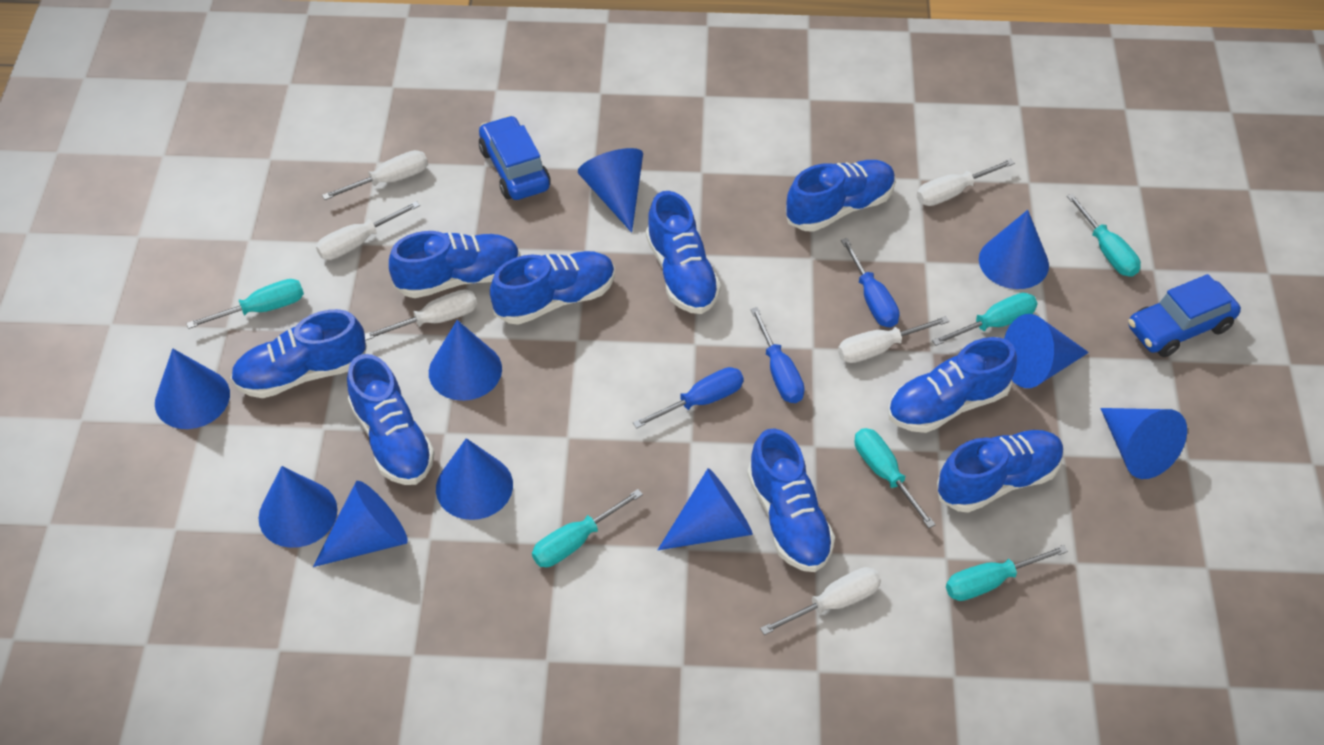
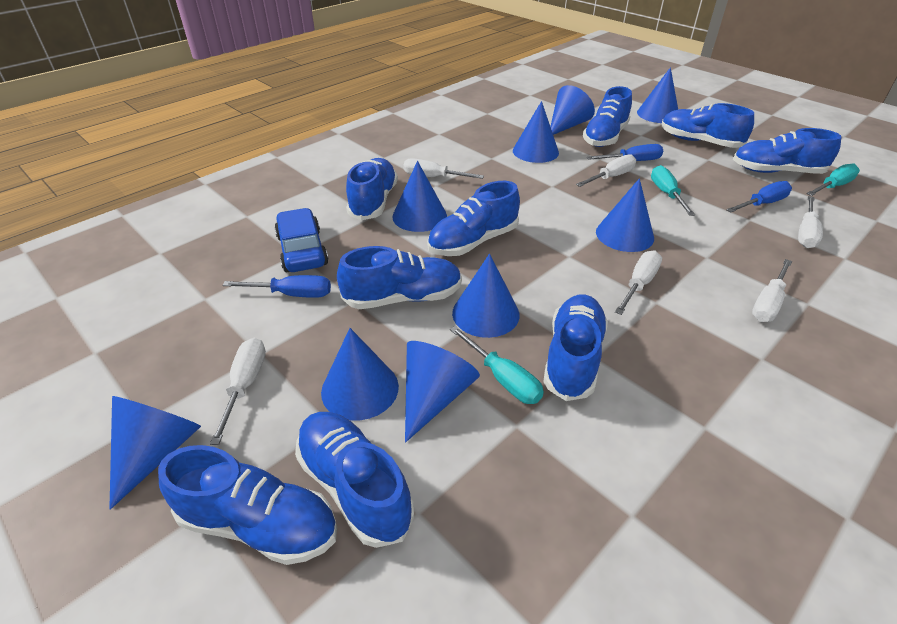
blue car: 2 -> 1
blue cone: 10 -> 9
turquoise screwdriver: 6 -> 3

